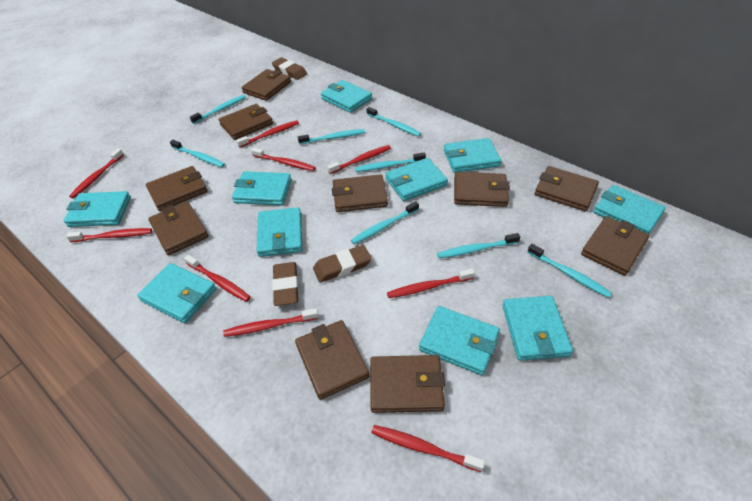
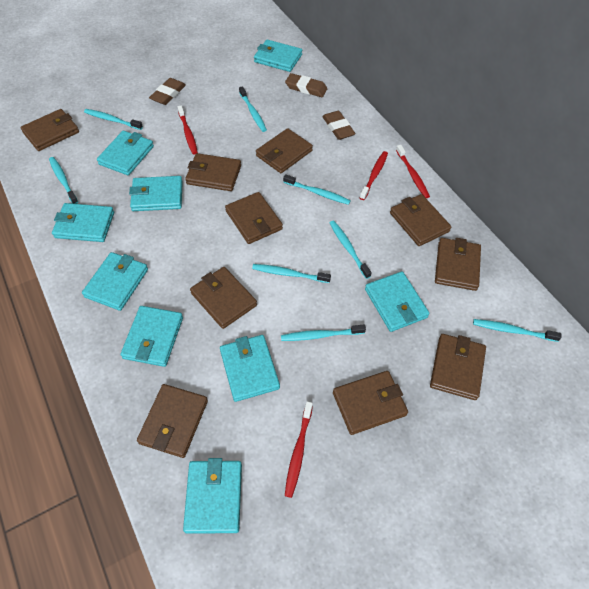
red toothbrush: 9 -> 4
turquoise wallet: 10 -> 9

